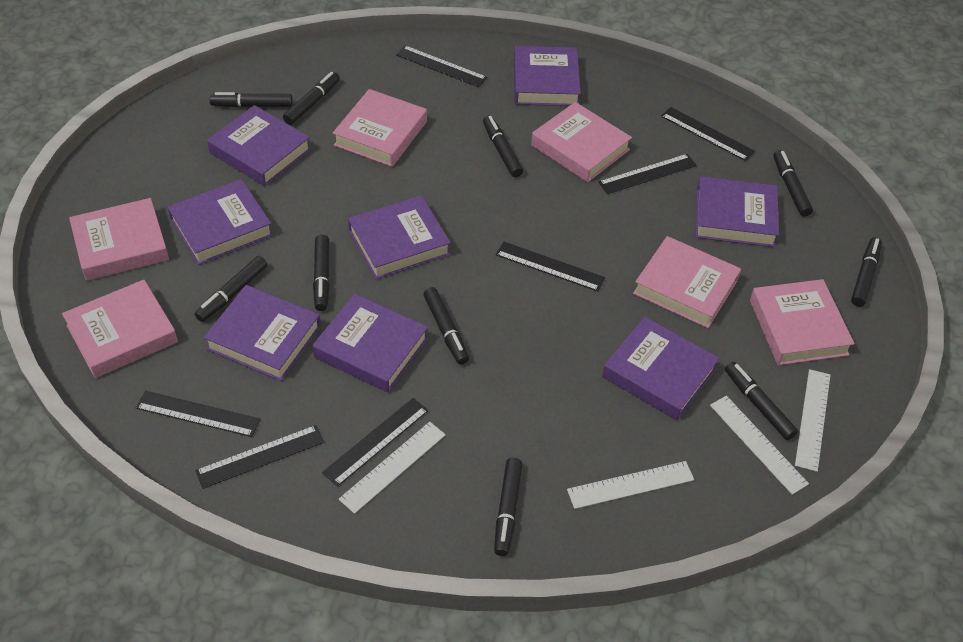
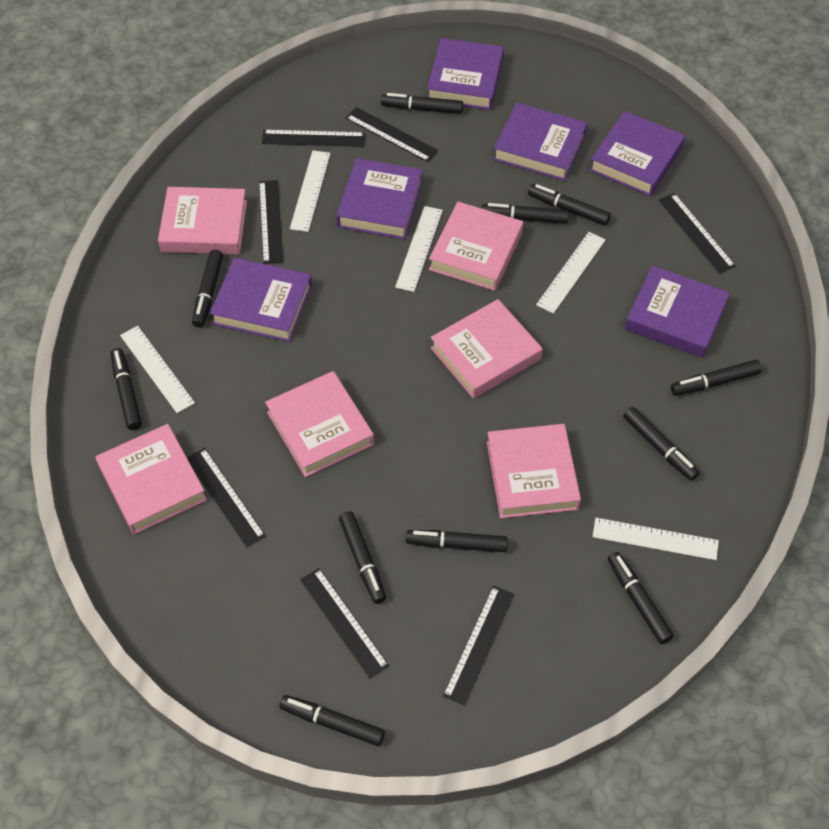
black marker: 10 -> 11
purple book: 8 -> 6
white ruler: 4 -> 5

